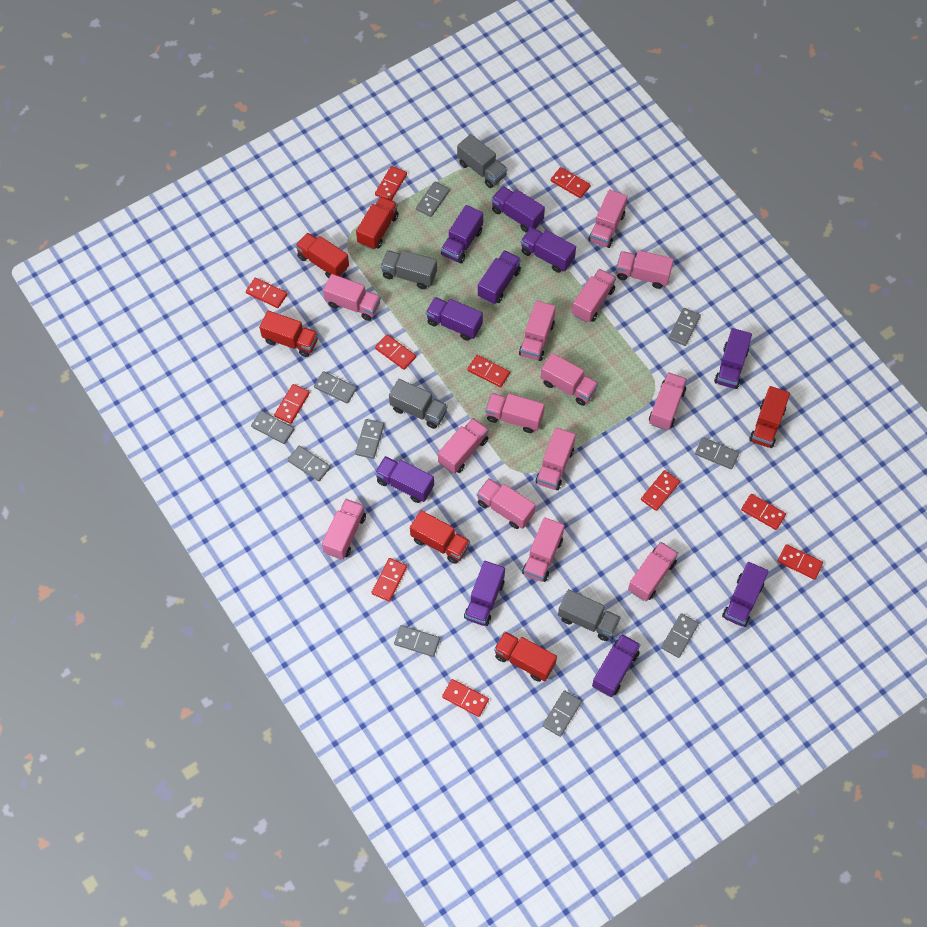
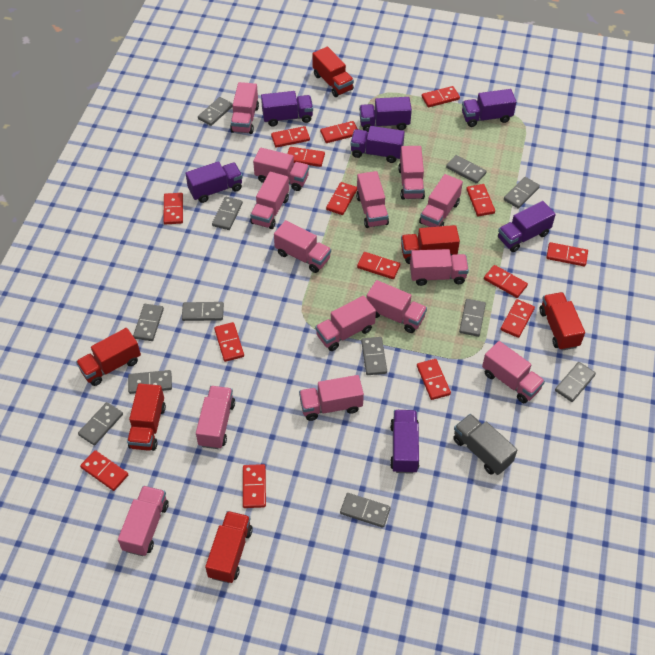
grey domino: 10 -> 12
grey truck: 4 -> 1
purple truck: 10 -> 7
red domino: 11 -> 15

